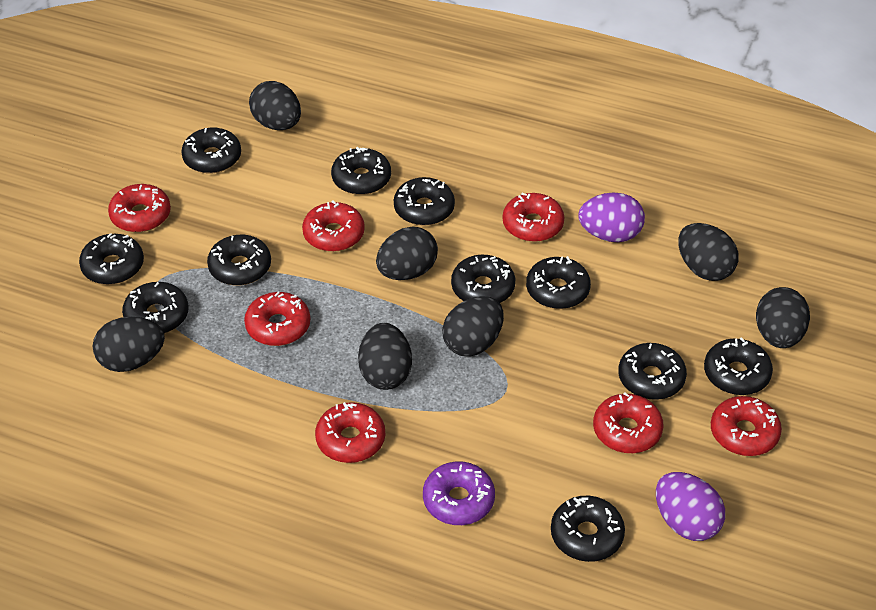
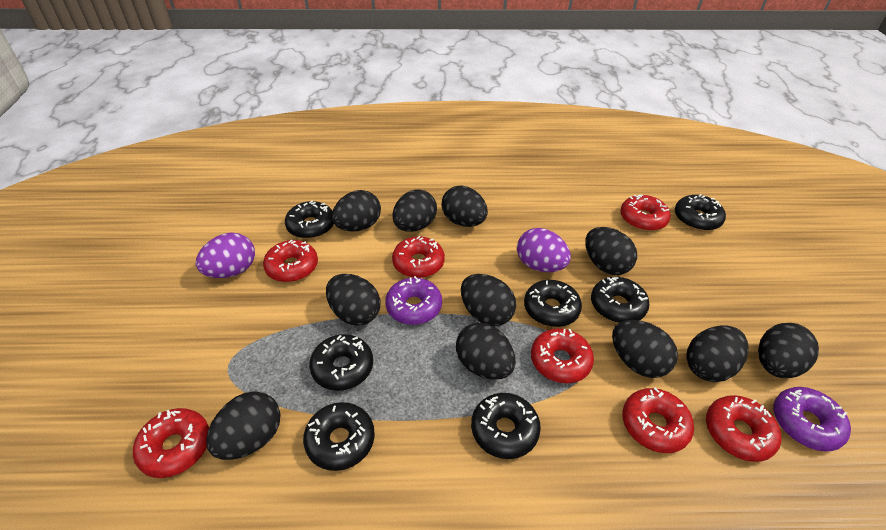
black donut: 11 -> 7
black egg: 7 -> 11
purple donut: 1 -> 2

